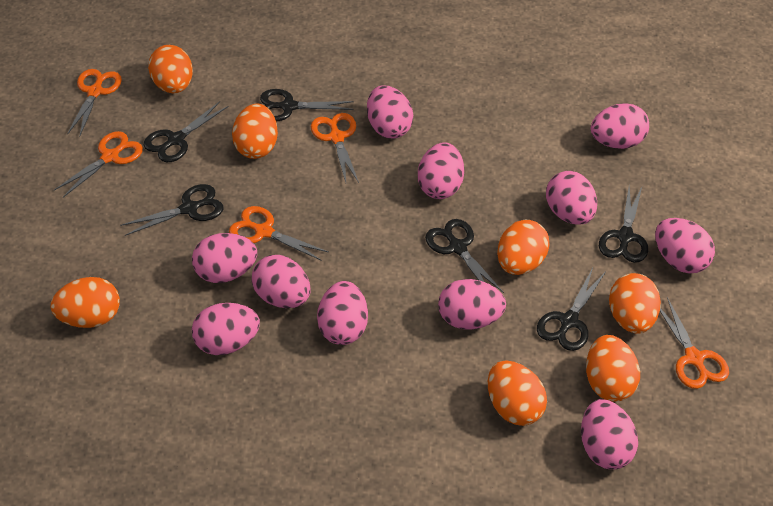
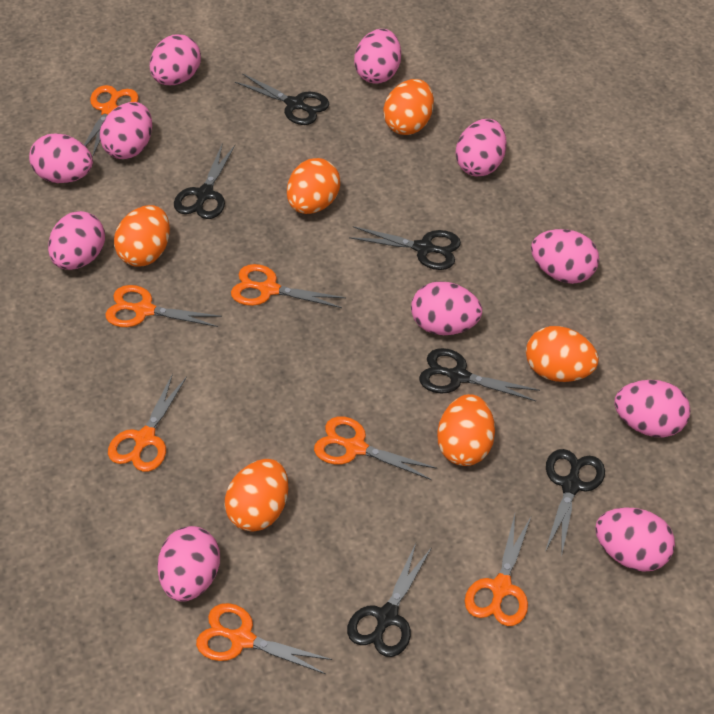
orange egg: 7 -> 6
orange scissors: 5 -> 7

